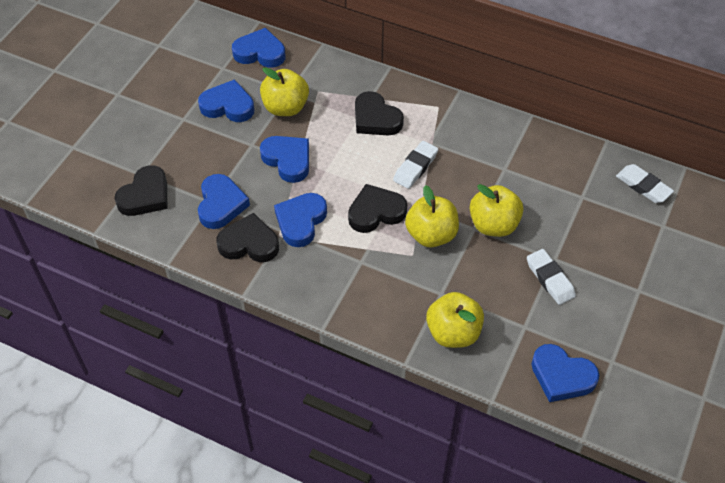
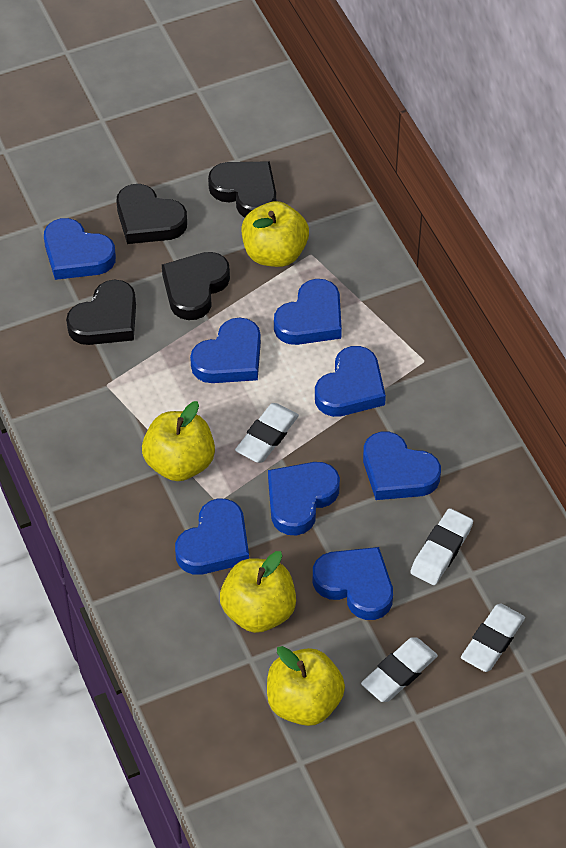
blue heart: 6 -> 8
white eraser: 3 -> 4

